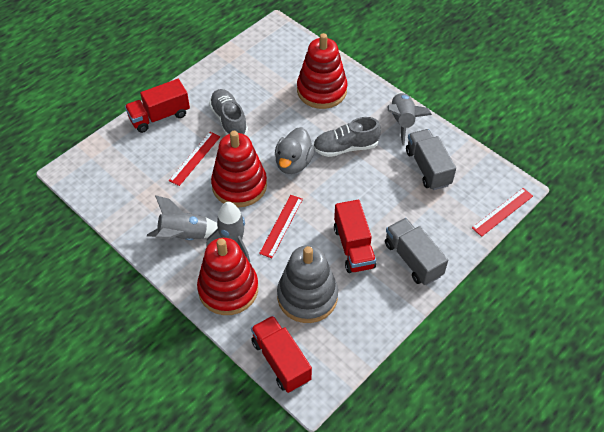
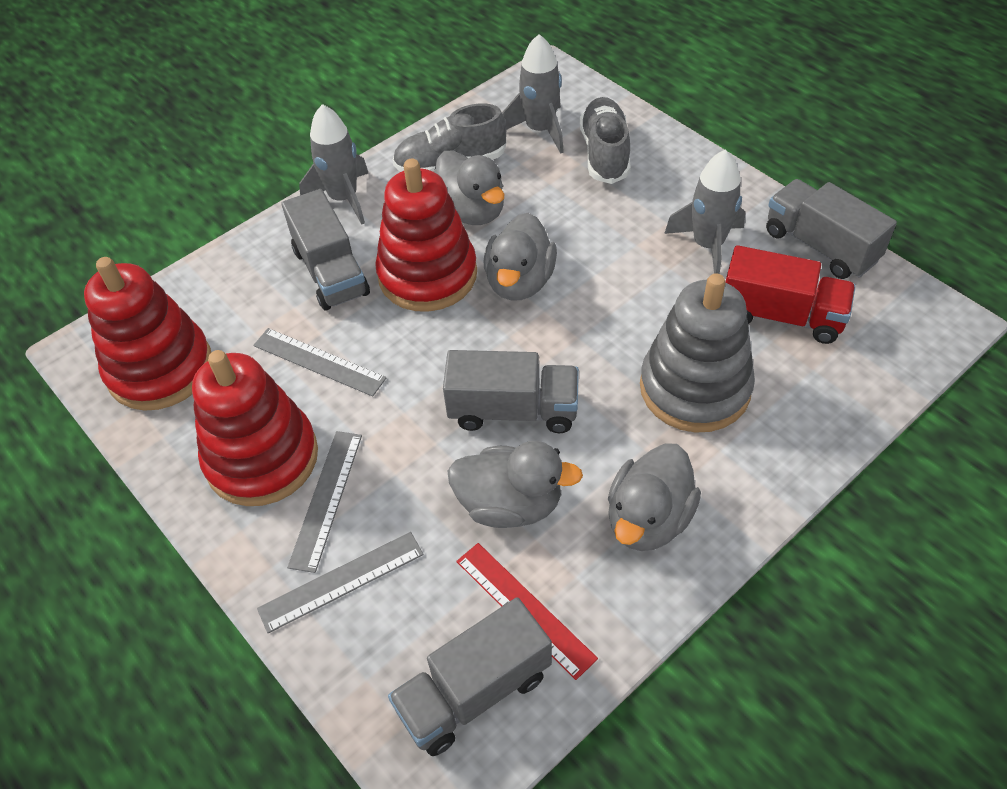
grey duck: 1 -> 4
grey ruler: 0 -> 3
grey truck: 2 -> 4
red ruler: 3 -> 1
red truck: 3 -> 1

